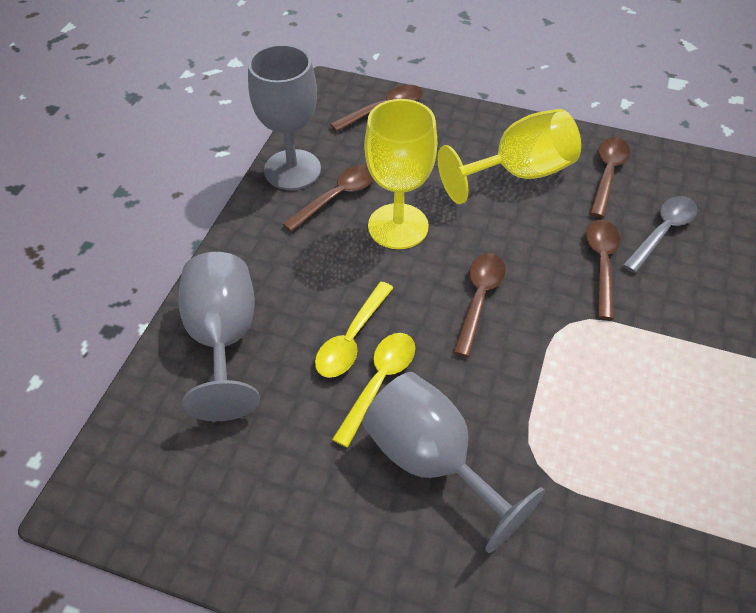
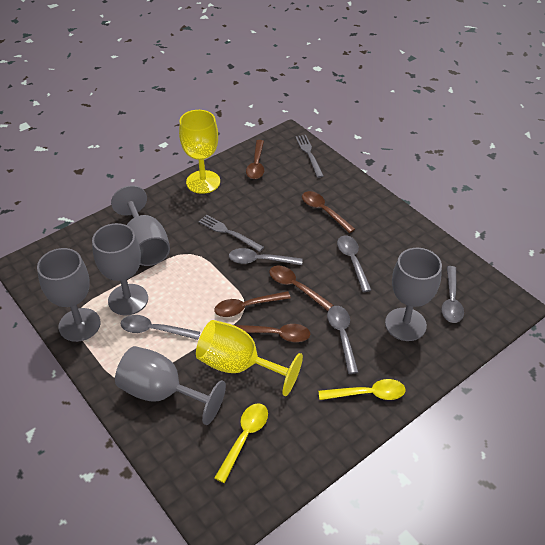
grey fork: 0 -> 2
grey goblet: 3 -> 5
grey spoon: 1 -> 5

